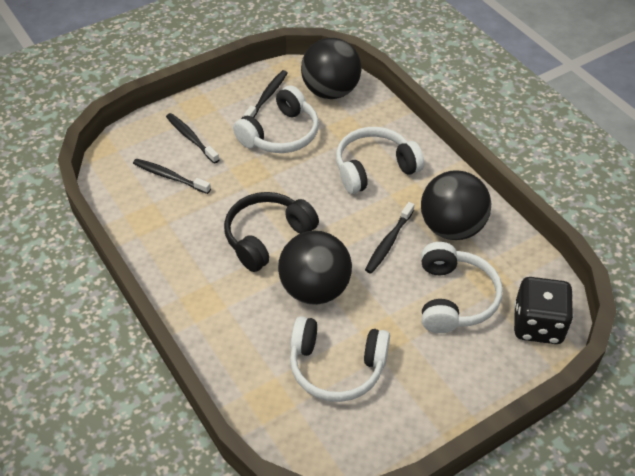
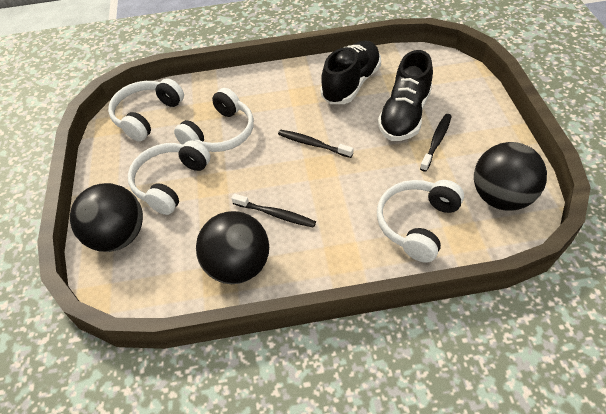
black dice: 1 -> 0
black headphones: 1 -> 0
black shoe: 0 -> 2
black toothbrush: 4 -> 3

